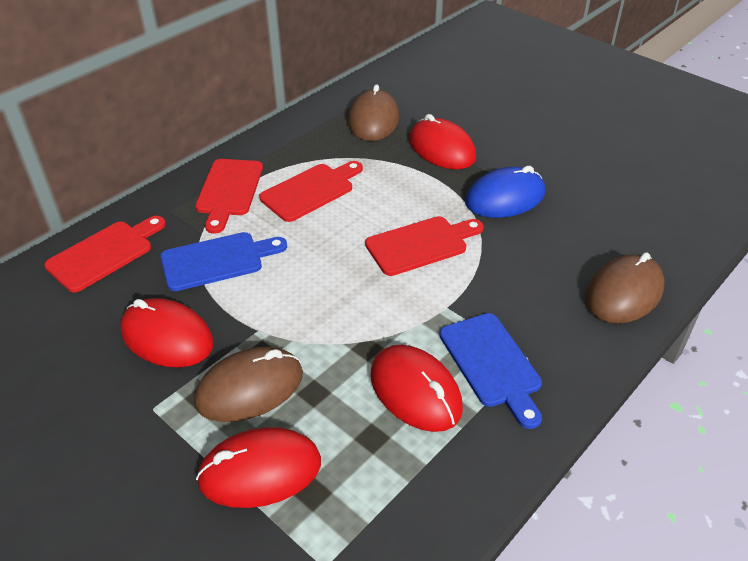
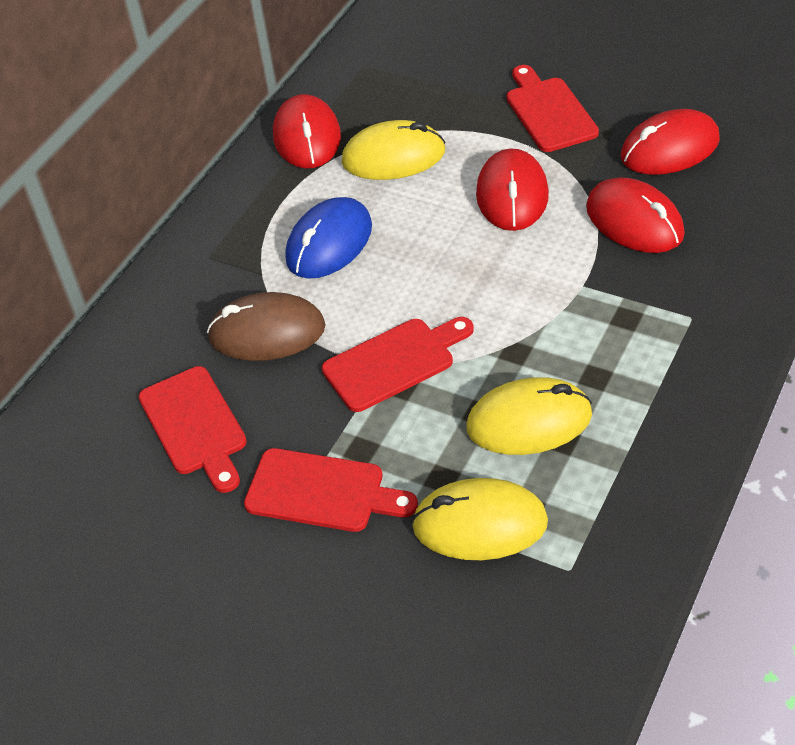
blue cutting board: 2 -> 0
brown mouse: 3 -> 1
yellow mouse: 0 -> 3

